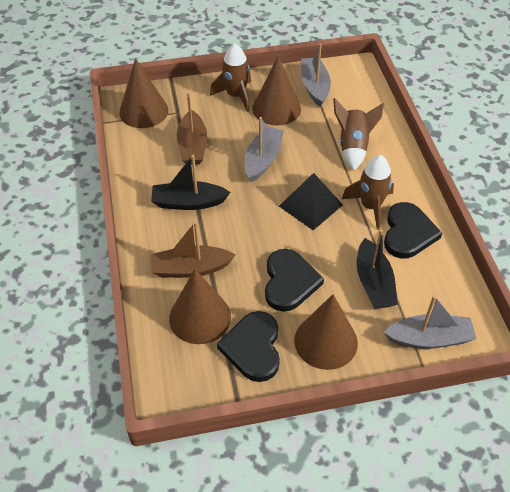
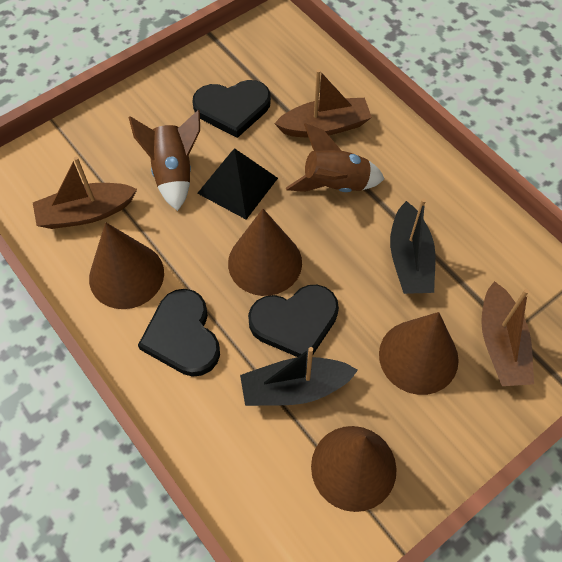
brown boat: 2 -> 3
brown rocket: 3 -> 2
grey boat: 3 -> 0

